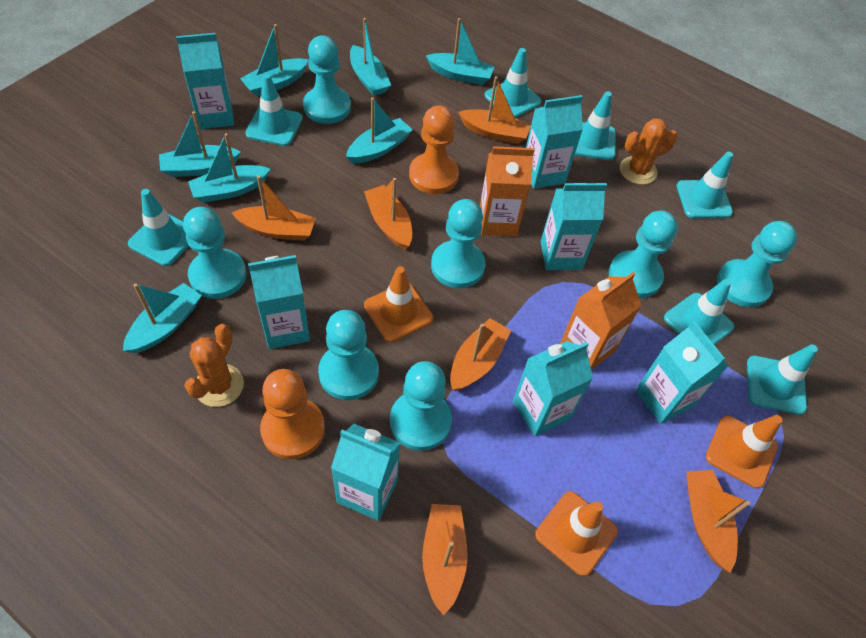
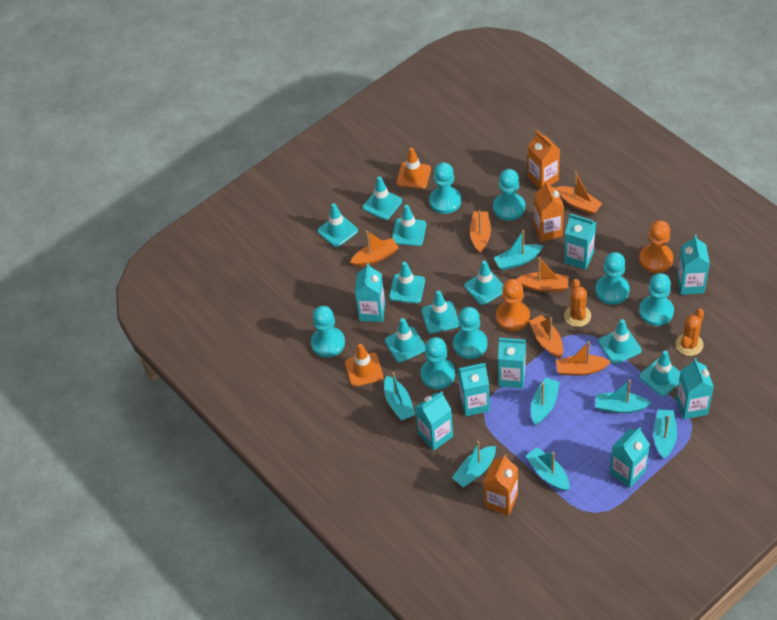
orange carton: 2 -> 3
orange traffic cone: 3 -> 2
turquoise carton: 7 -> 8
turquoise traffic cone: 7 -> 9

